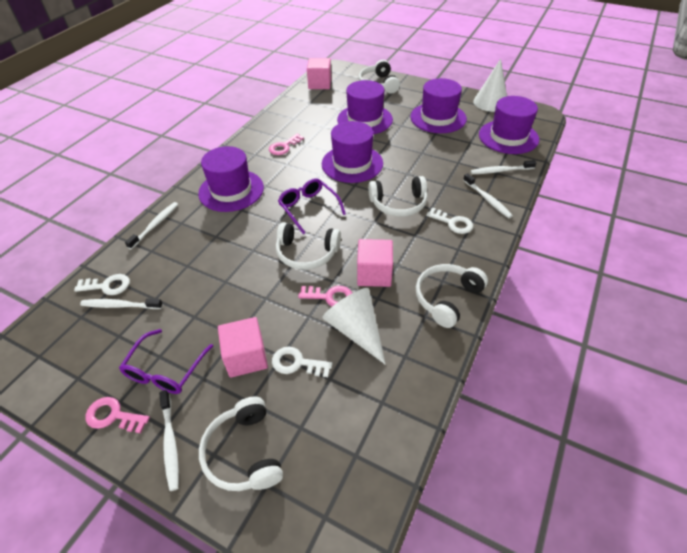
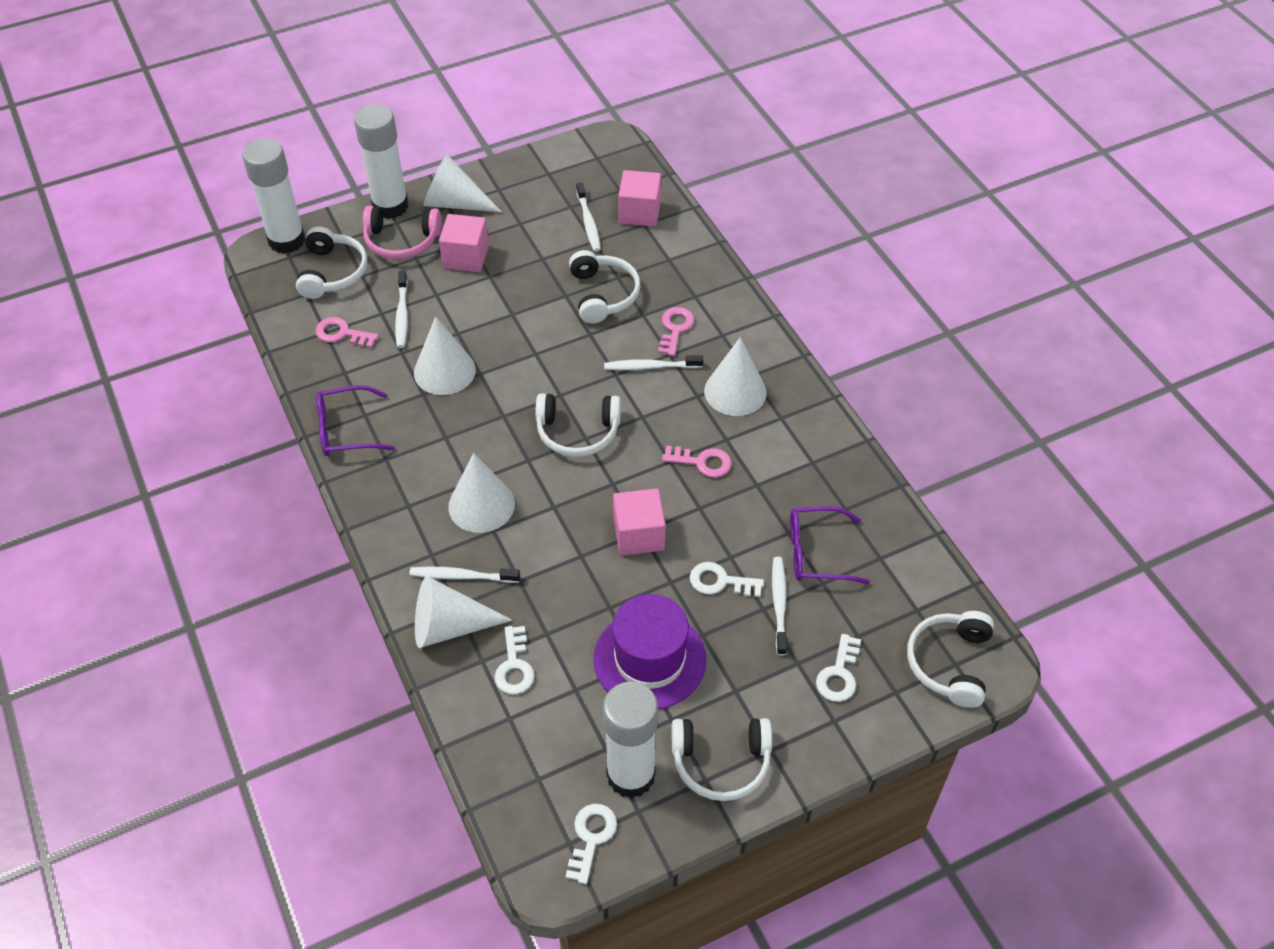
pink headphones: 0 -> 1
purple hat: 5 -> 1
white cone: 2 -> 5
white glue stick: 0 -> 3
white key: 3 -> 4

